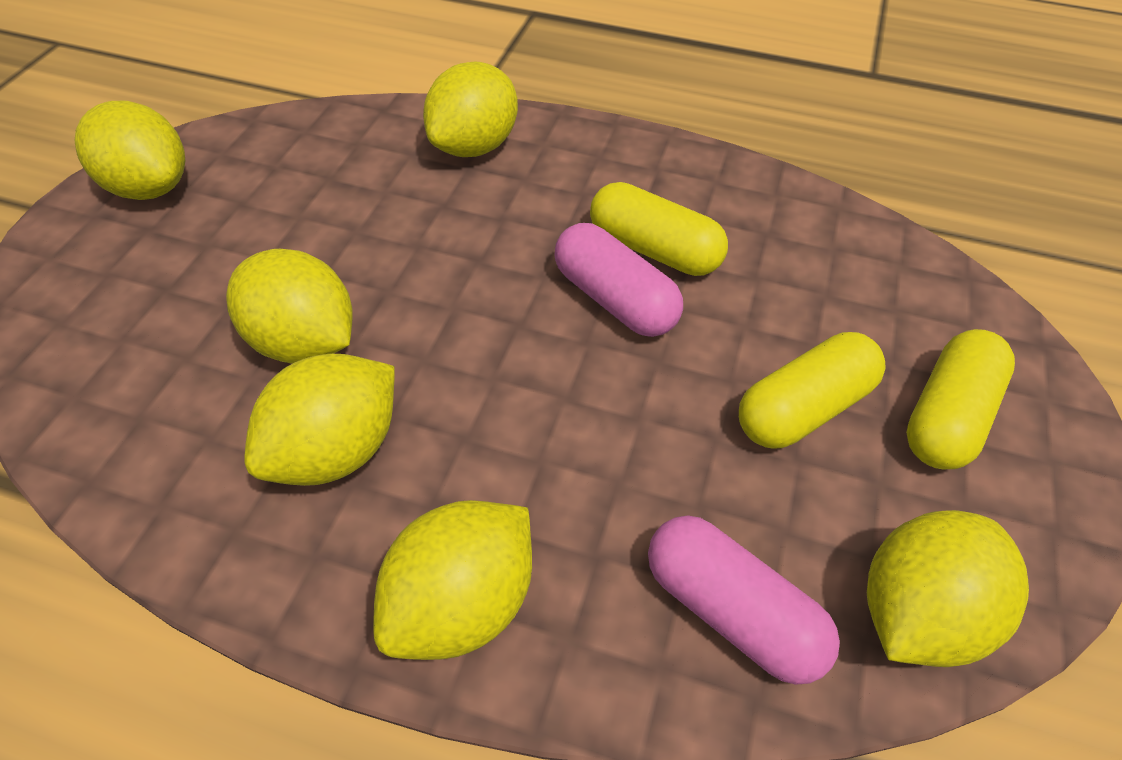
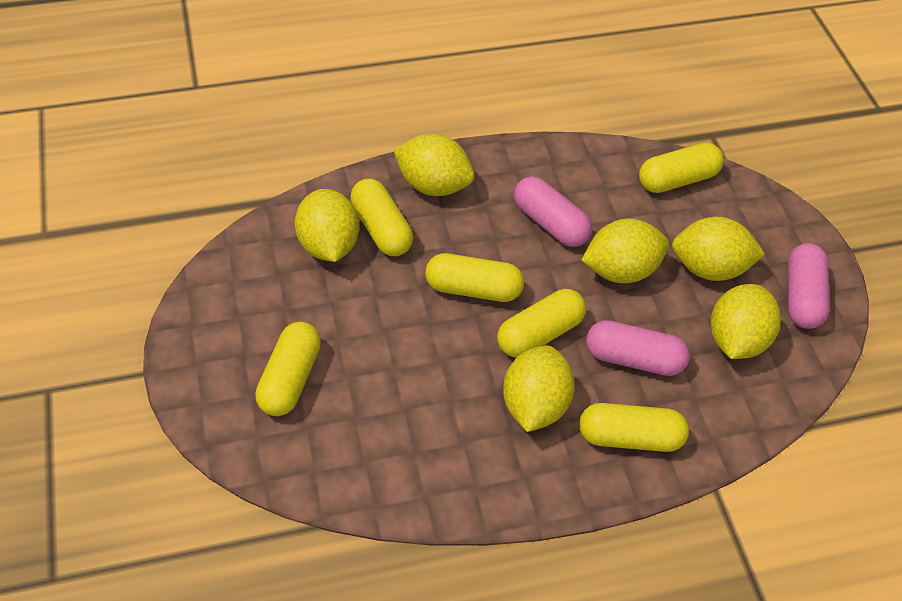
pink capsule: 2 -> 3
yellow capsule: 3 -> 6

